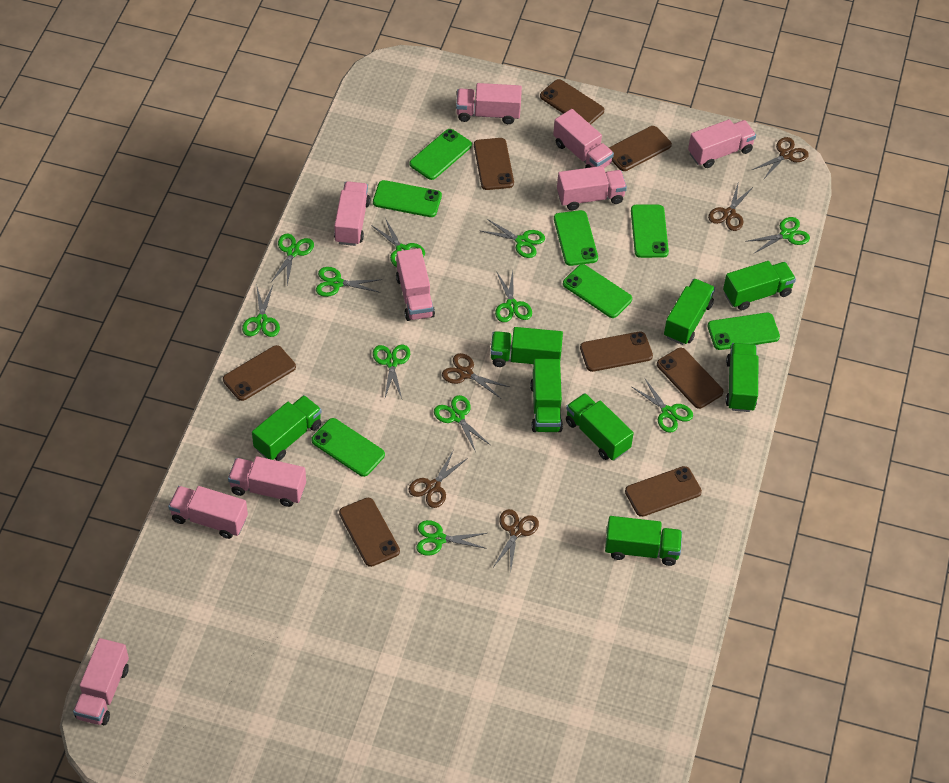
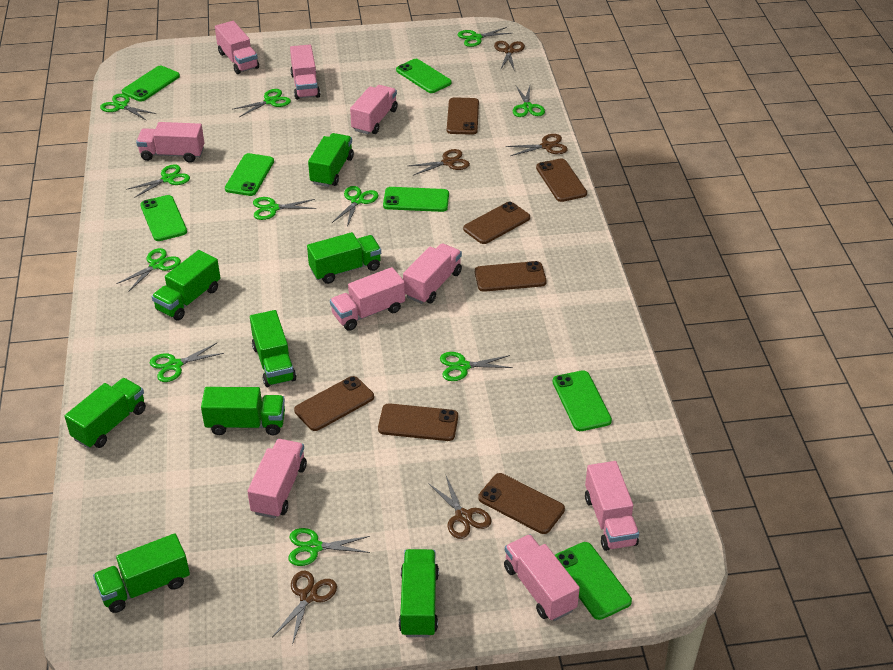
brown phone: 8 -> 7

